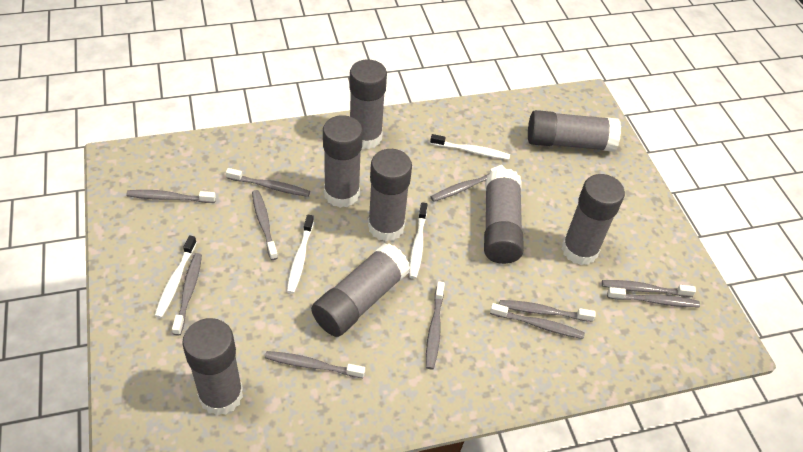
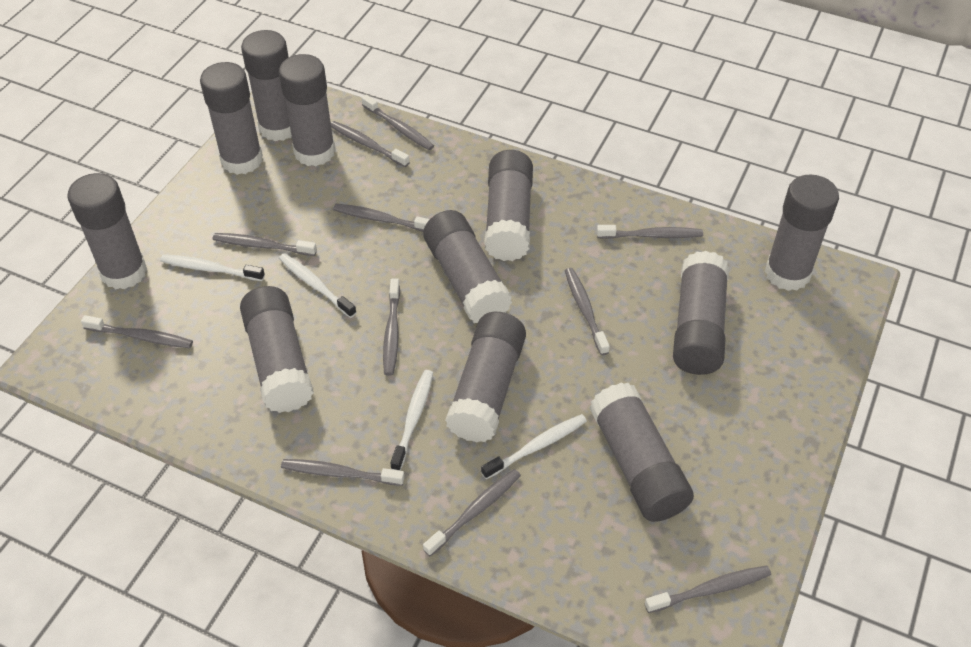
grey glue stick: 8 -> 11

